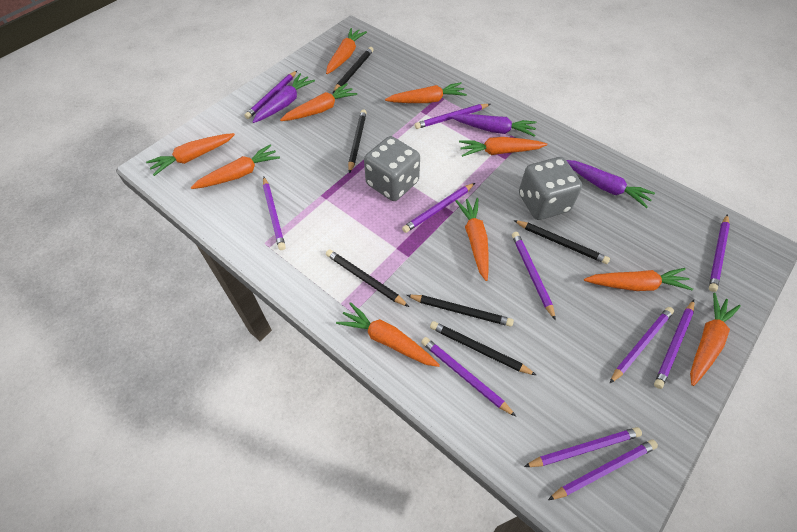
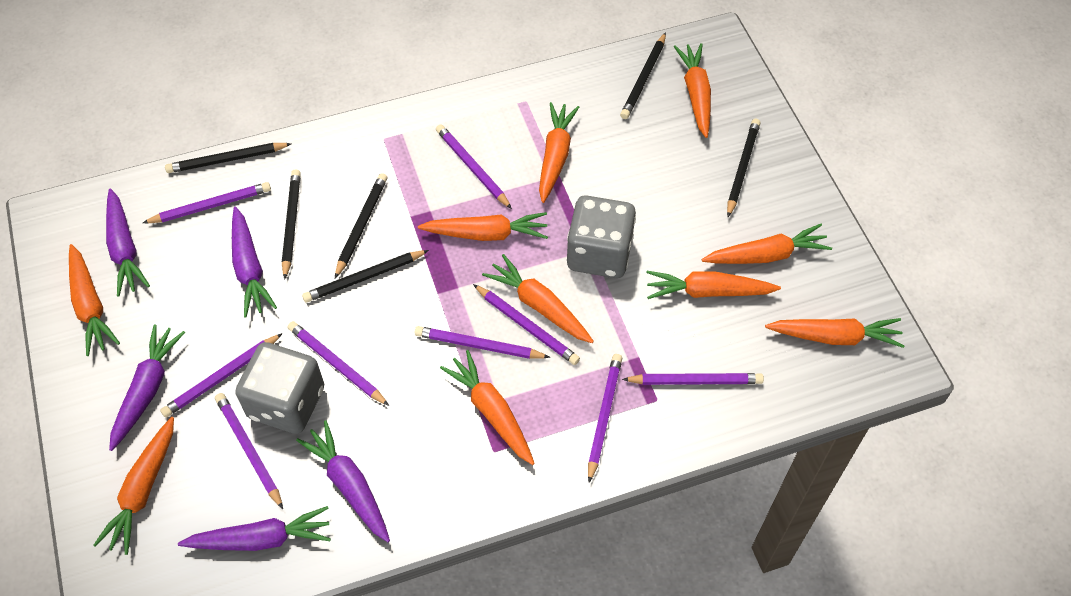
purple carrot: 3 -> 5
purple pencil: 11 -> 9

